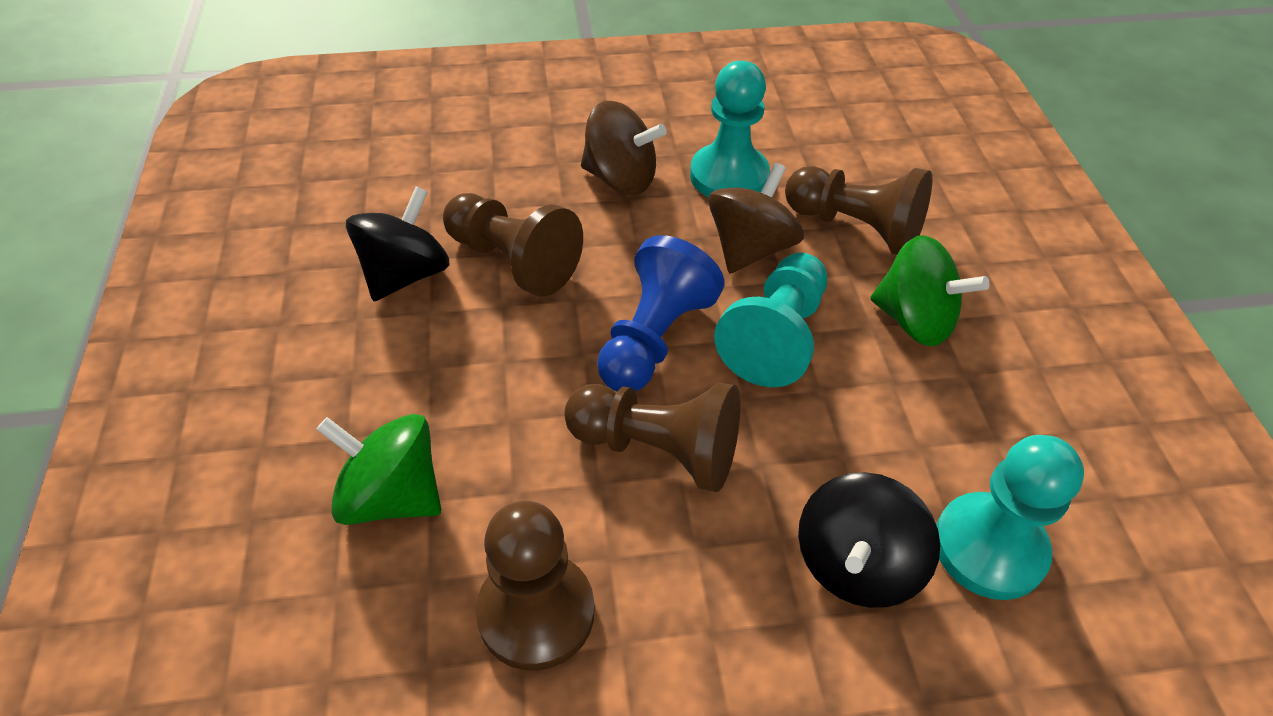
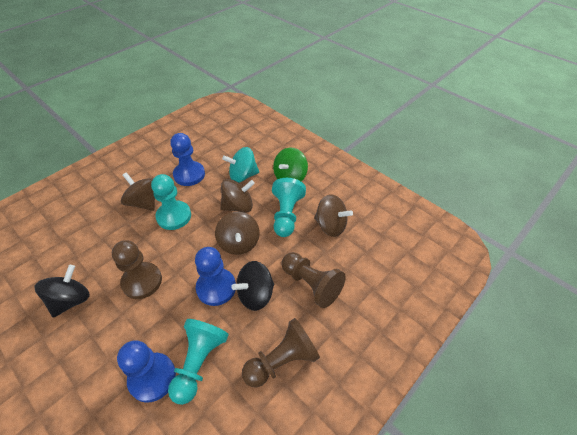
blue pawn: 1 -> 3
brown pawn: 4 -> 3
brown spinning top: 2 -> 4
green spinning top: 2 -> 1
turquoise spinning top: 0 -> 1

